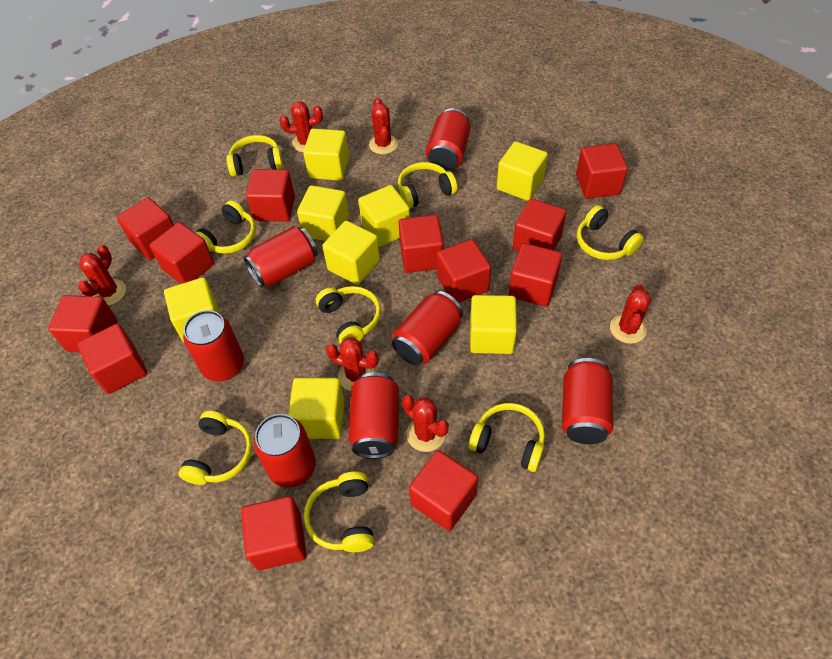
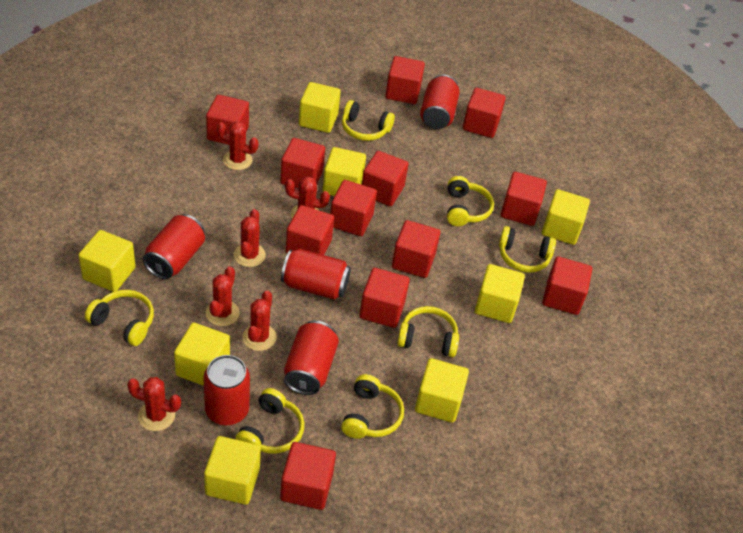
red can: 7 -> 5
yellow headphones: 8 -> 7

